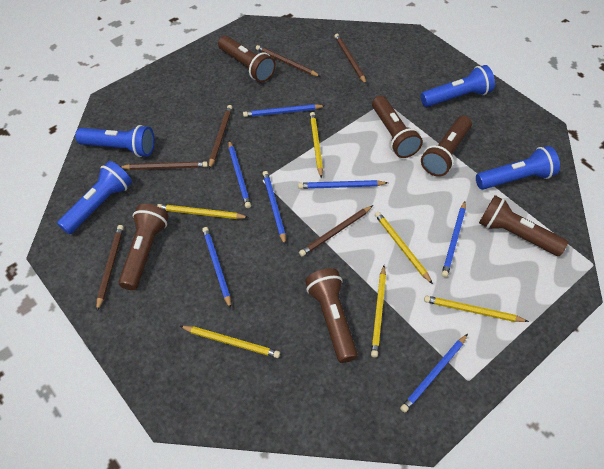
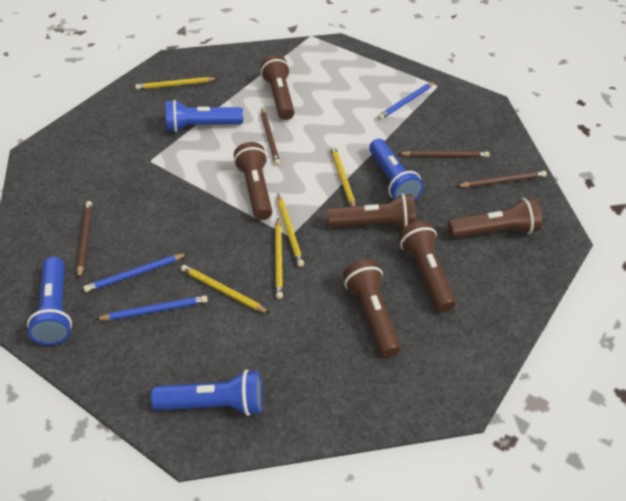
blue pencil: 7 -> 3
brown pencil: 6 -> 4
yellow pencil: 6 -> 5

